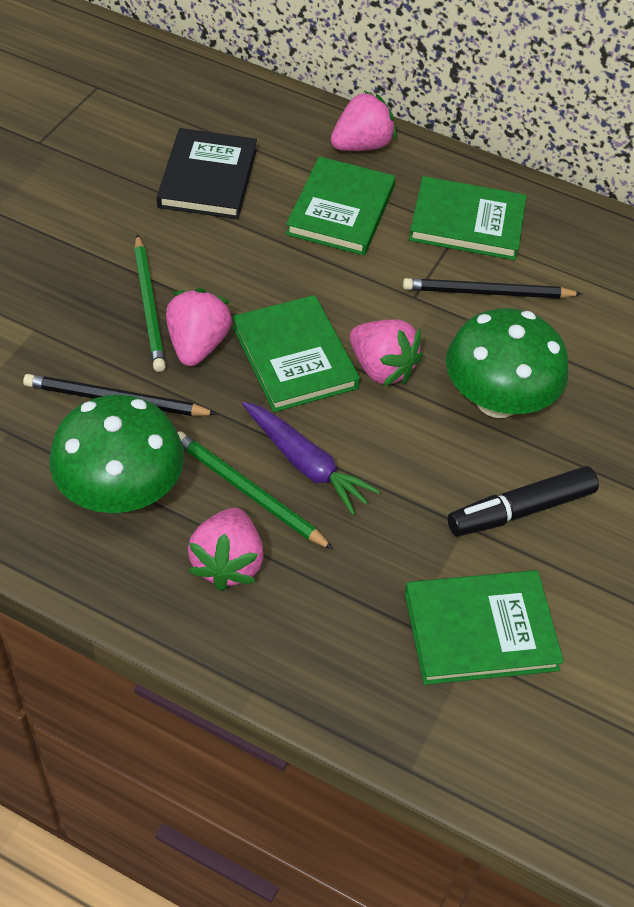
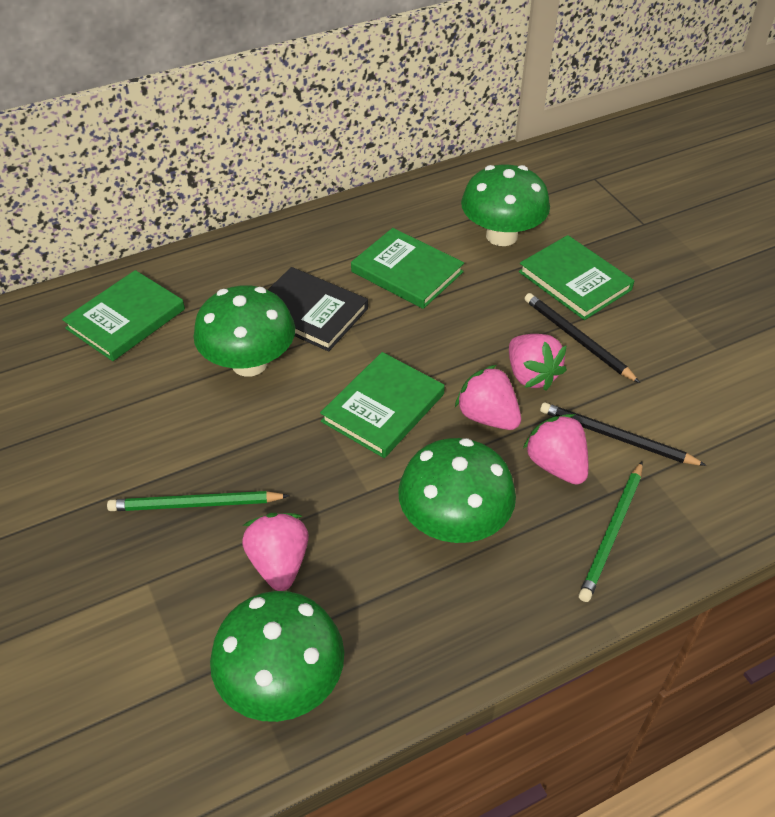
black marker: 1 -> 0
green mushroom: 2 -> 4
purple carrot: 1 -> 0

